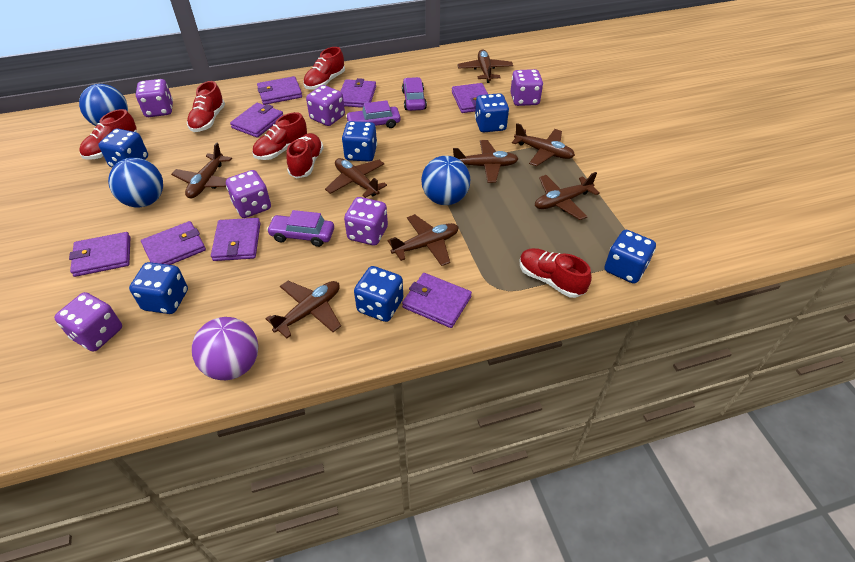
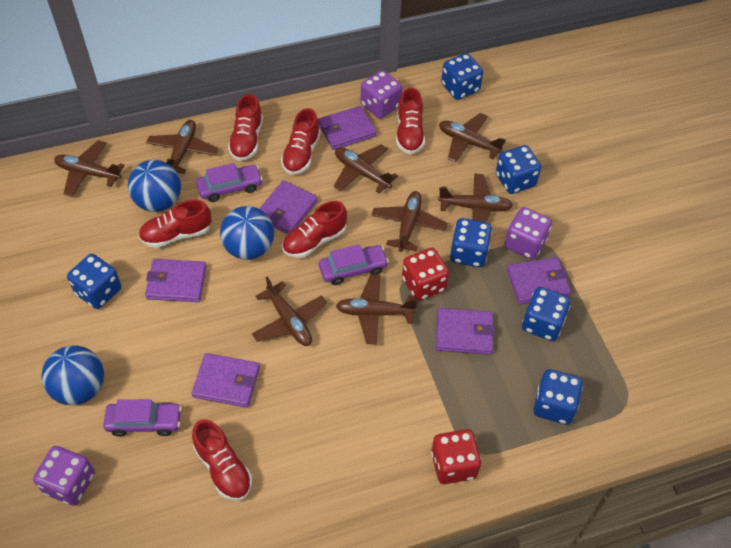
purple ball: 1 -> 0
purple dice: 6 -> 3
purple wallet: 8 -> 6
red dice: 0 -> 2

